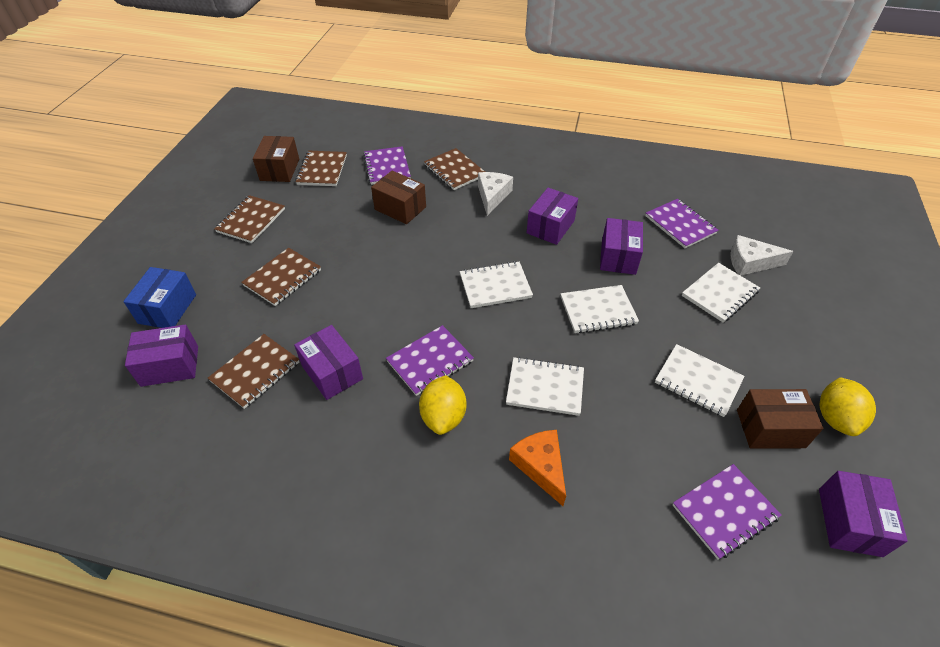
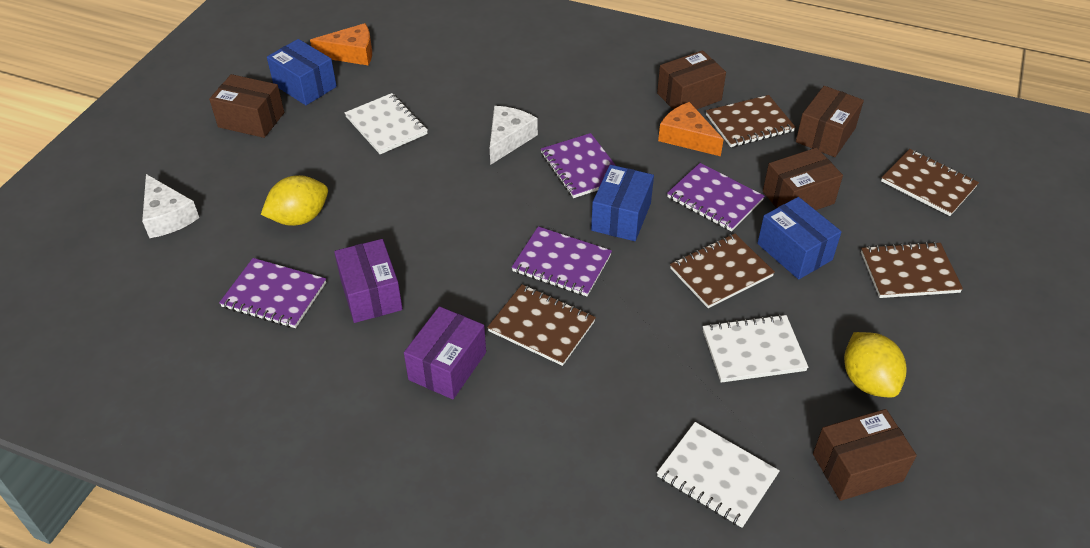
blue box: 1 -> 3
brown box: 3 -> 5
orange cheese: 1 -> 2
purple box: 5 -> 2
white notebook: 5 -> 3

